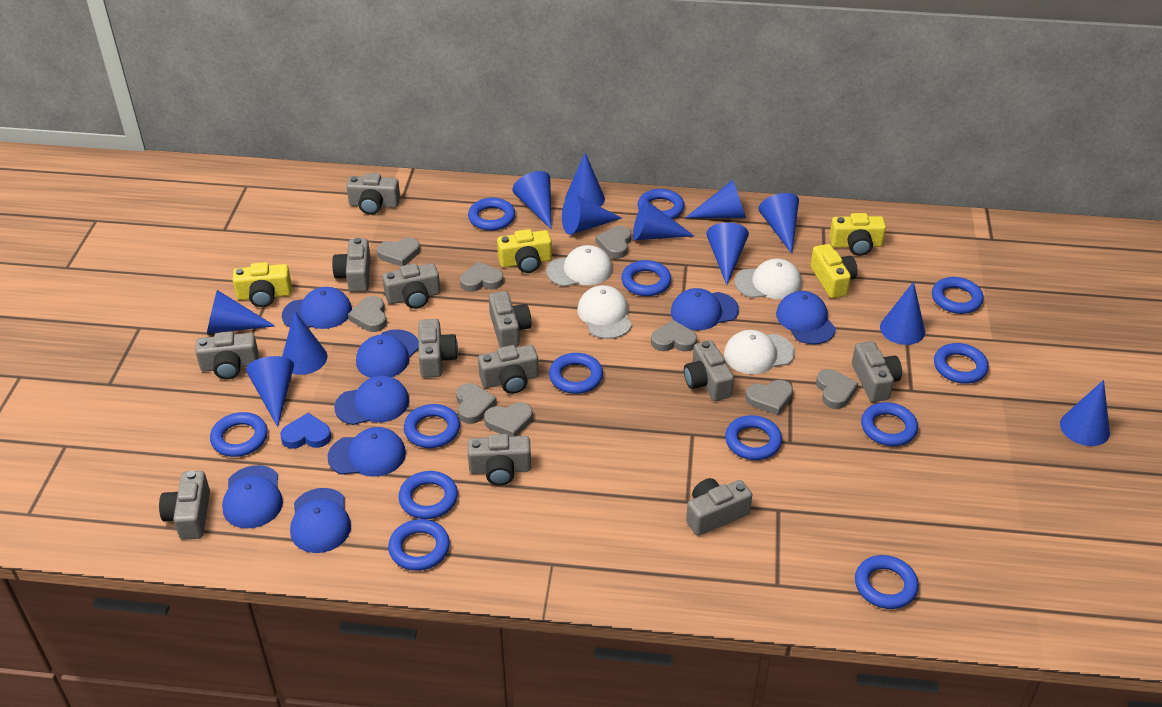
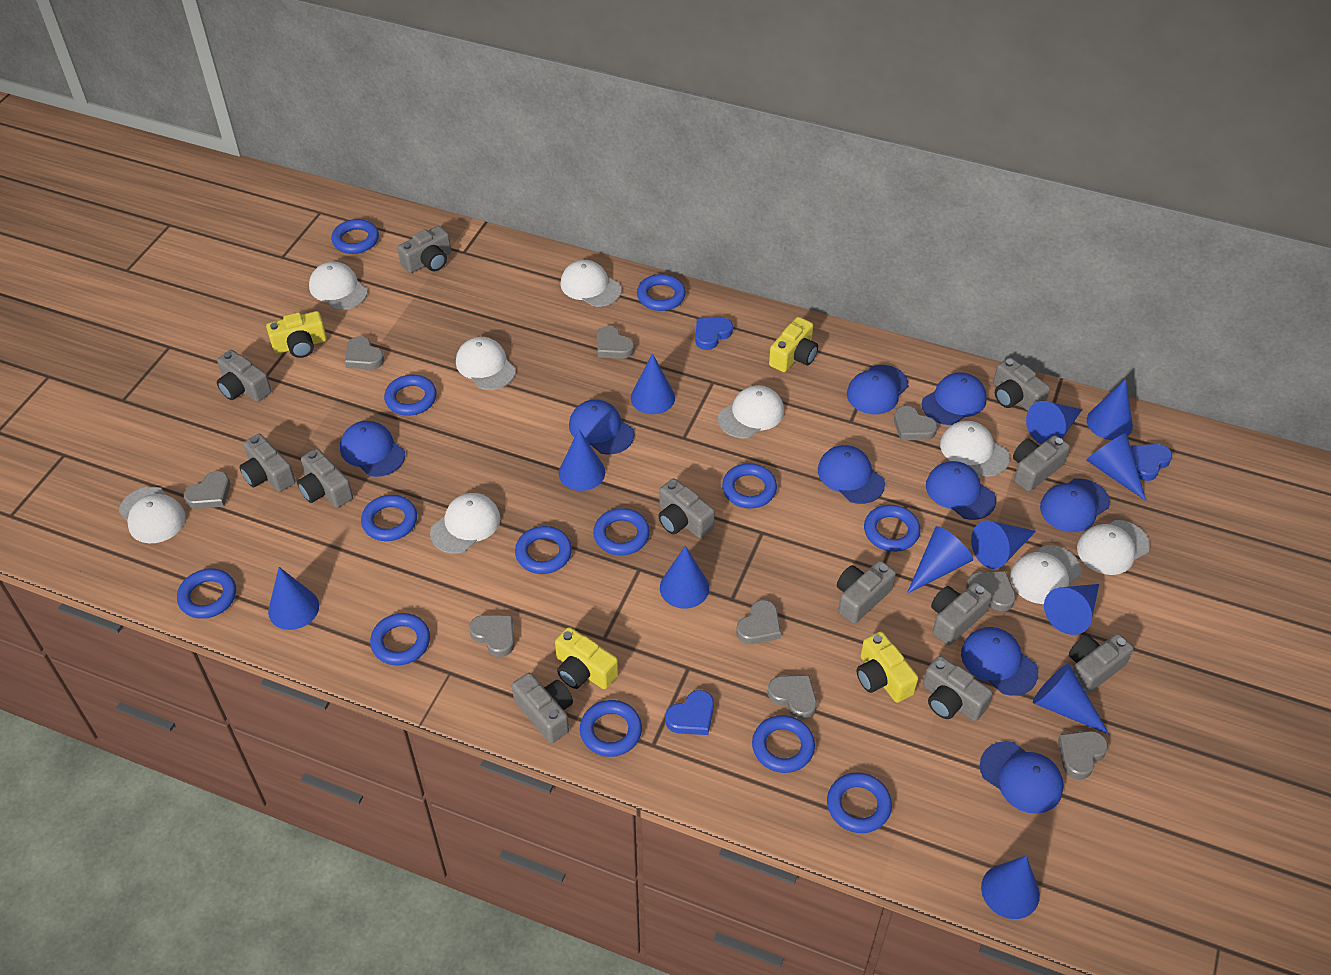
blue cap: 8 -> 9
blue heart: 1 -> 3
white cap: 4 -> 9

